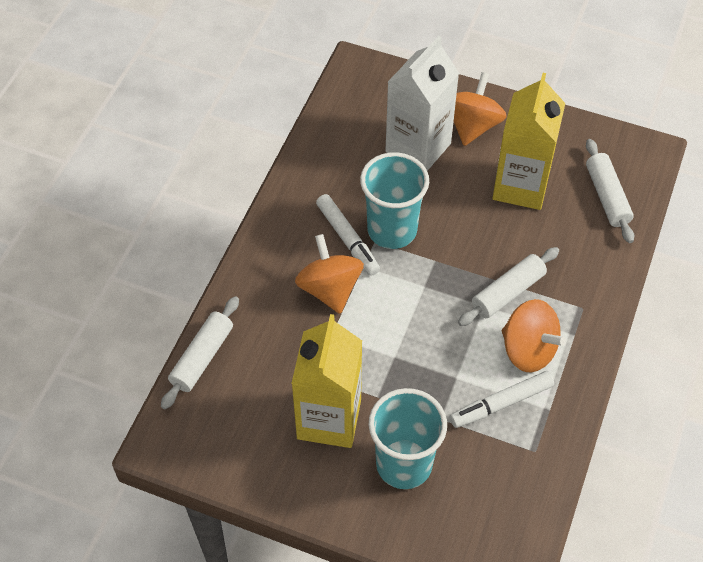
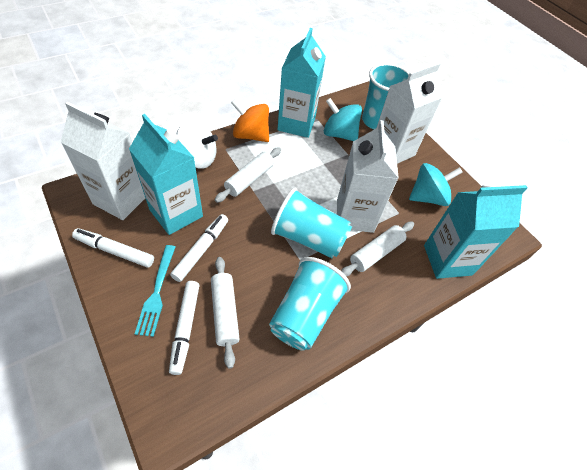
orange spinning top: 3 -> 1
turquoise carton: 0 -> 3
turquoise cup: 2 -> 3
turquoise fork: 0 -> 1
turquoise spinning top: 0 -> 2
white carton: 1 -> 3
white marker: 2 -> 3
white spinning top: 0 -> 1
yellow carton: 2 -> 0

